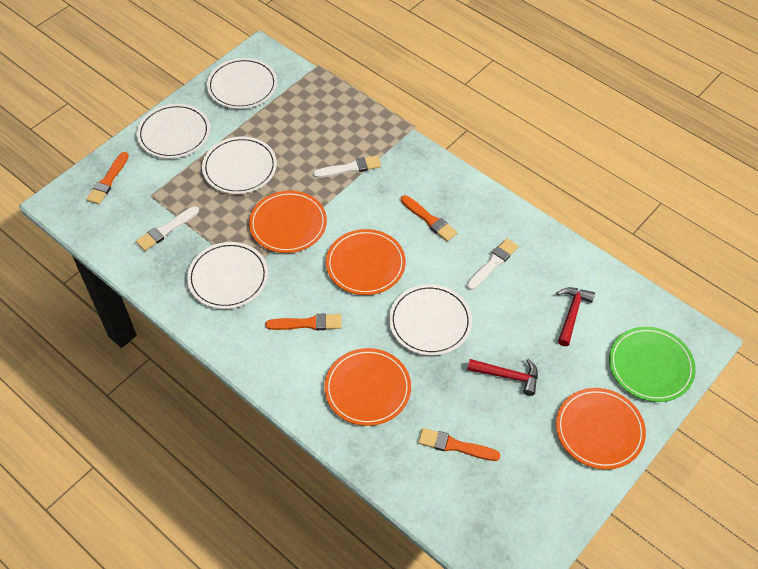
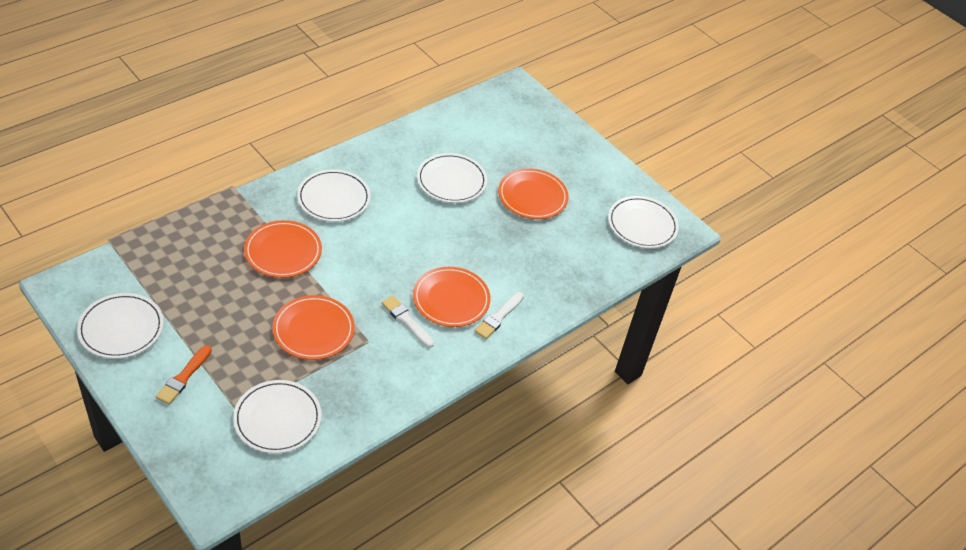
green plate: 1 -> 0
orange brush: 4 -> 1
red hammer: 2 -> 0
white brush: 3 -> 2

